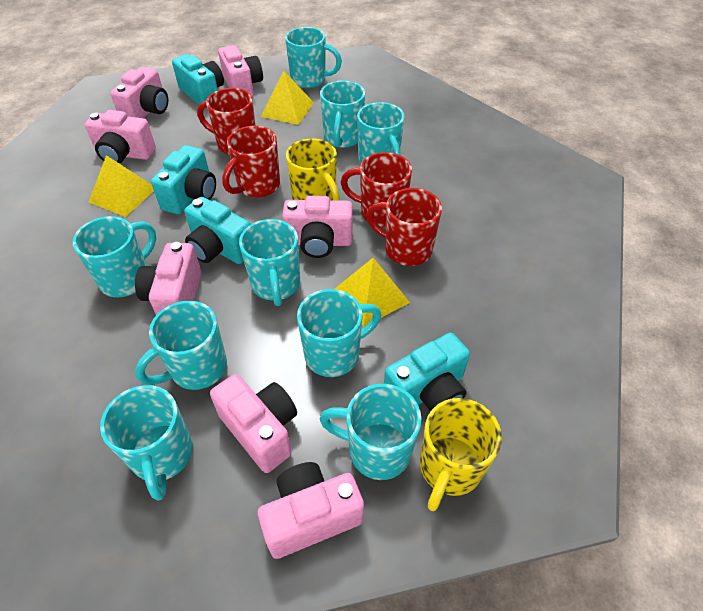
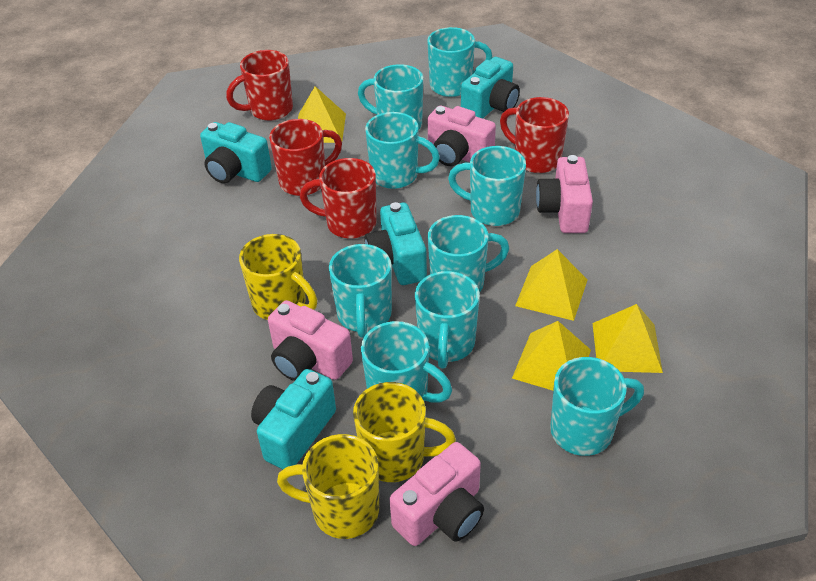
pink camera: 7 -> 4
yellow mug: 2 -> 3
yellow pyramid: 3 -> 4

